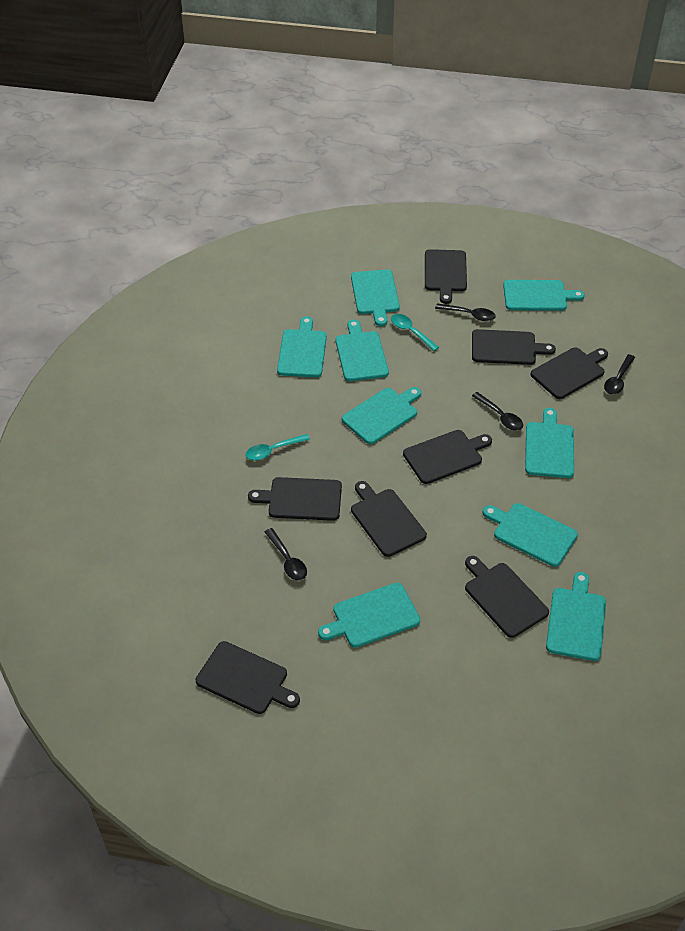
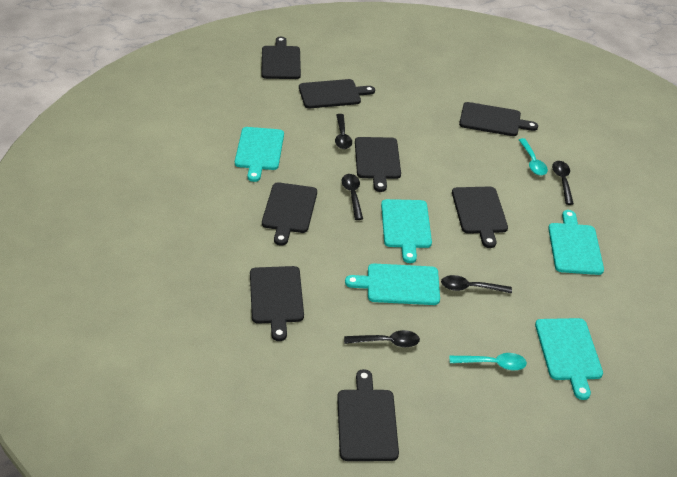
black spoon: 4 -> 5
turquoise cutting board: 9 -> 5

